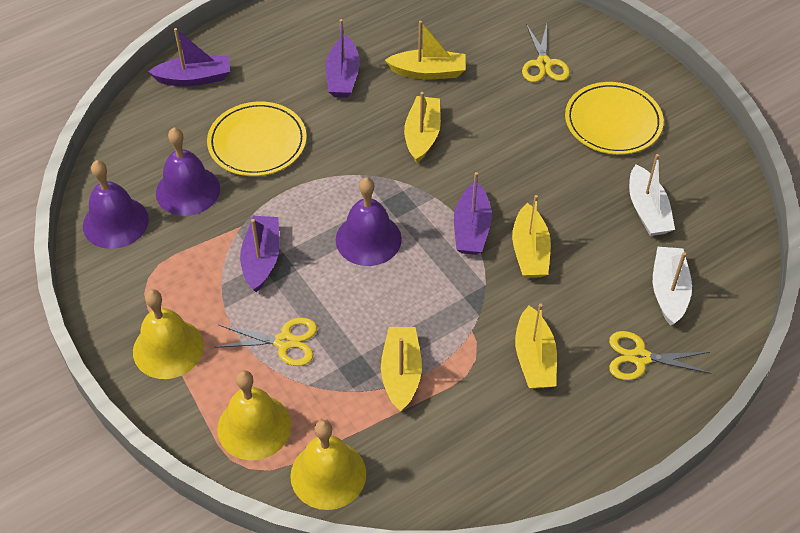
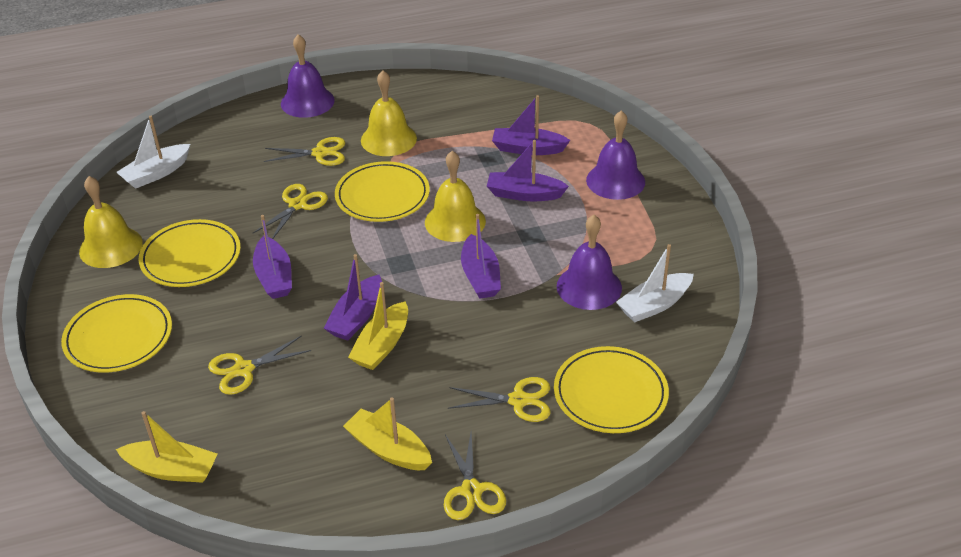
purple boat: 4 -> 5
yellow boat: 5 -> 3
yellow plate: 2 -> 4
yellow scissors: 3 -> 5

